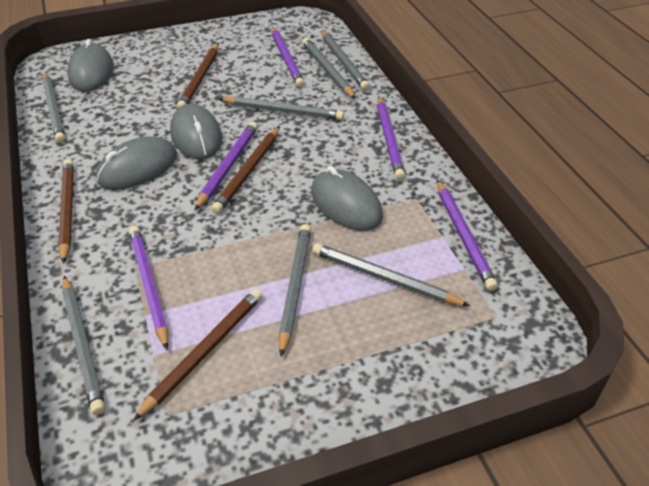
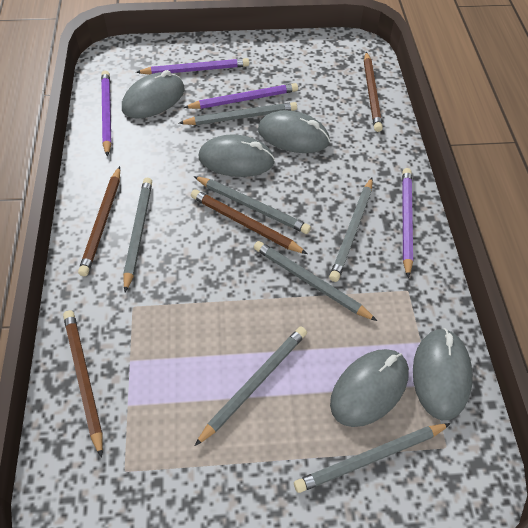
grey mouse: 4 -> 5
purple pencil: 5 -> 4

